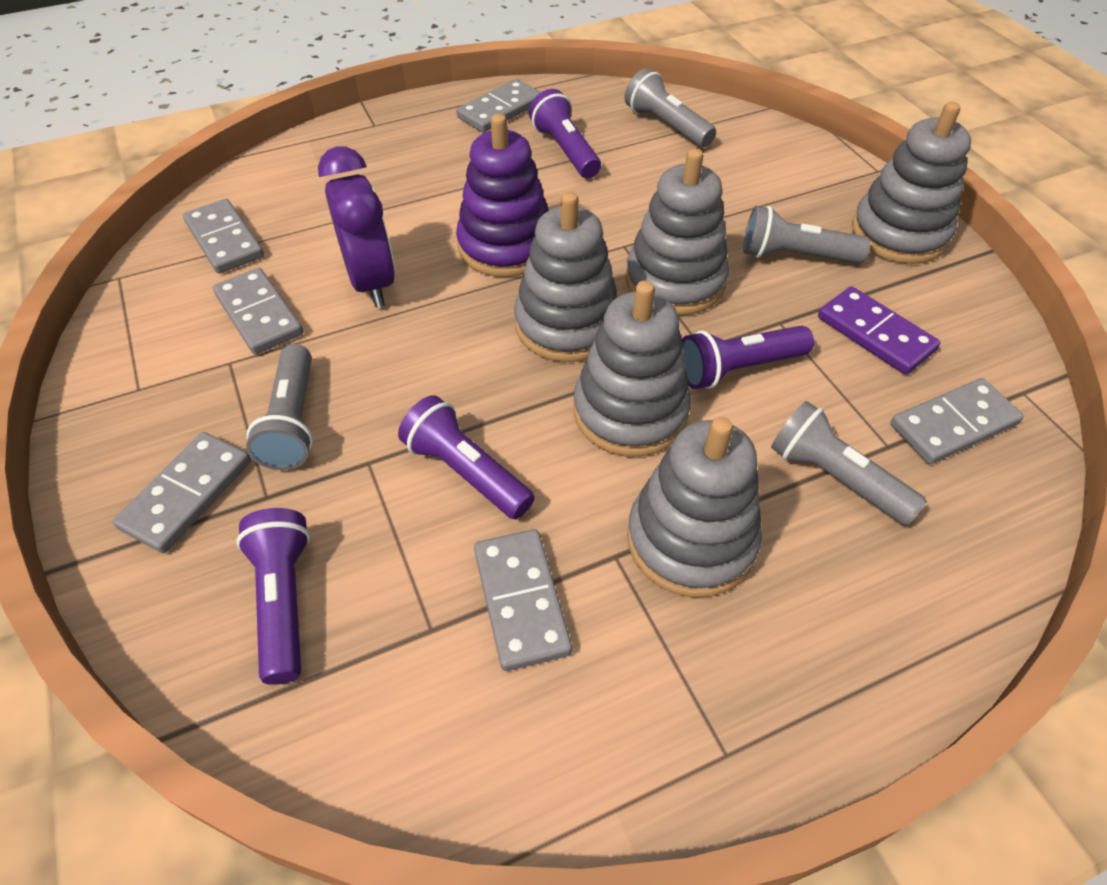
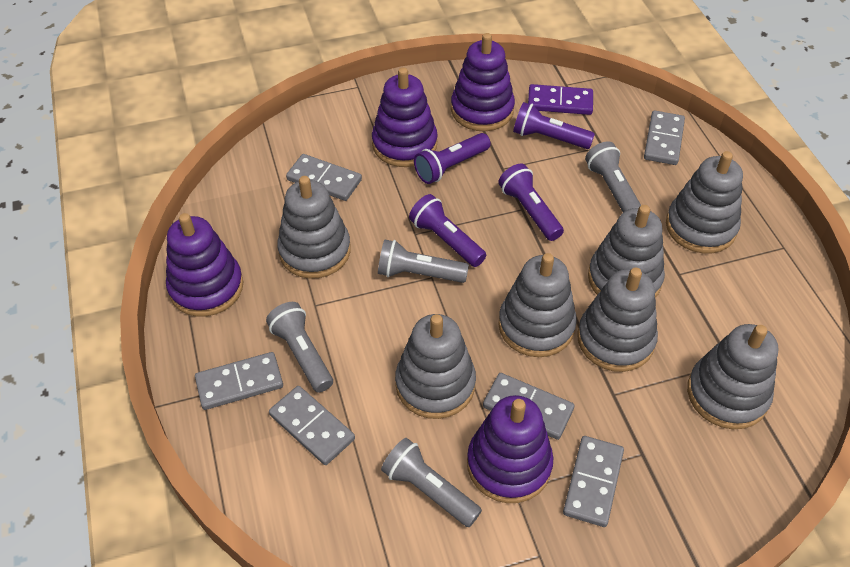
grey stacking toy: 5 -> 7
purple clock: 1 -> 0
purple stacking toy: 1 -> 4

